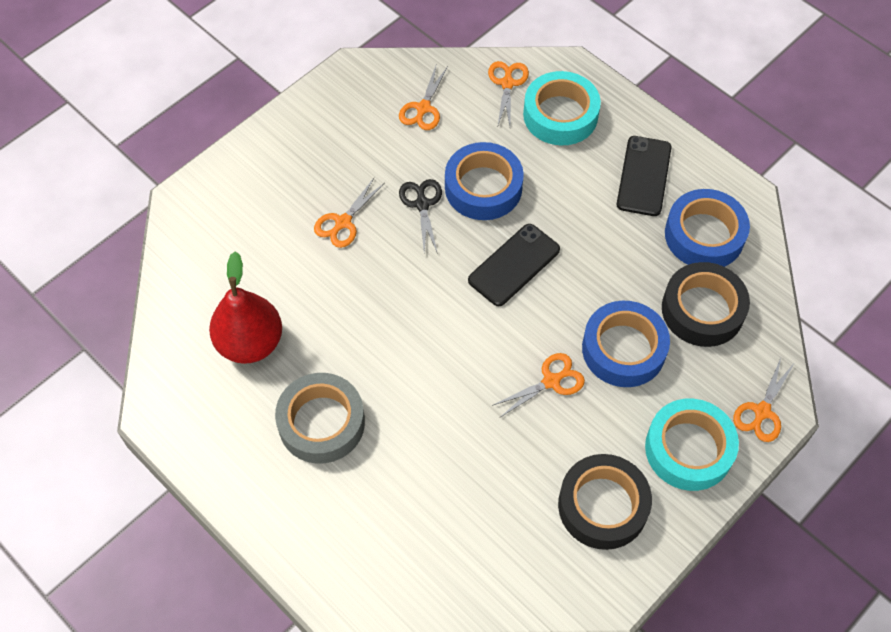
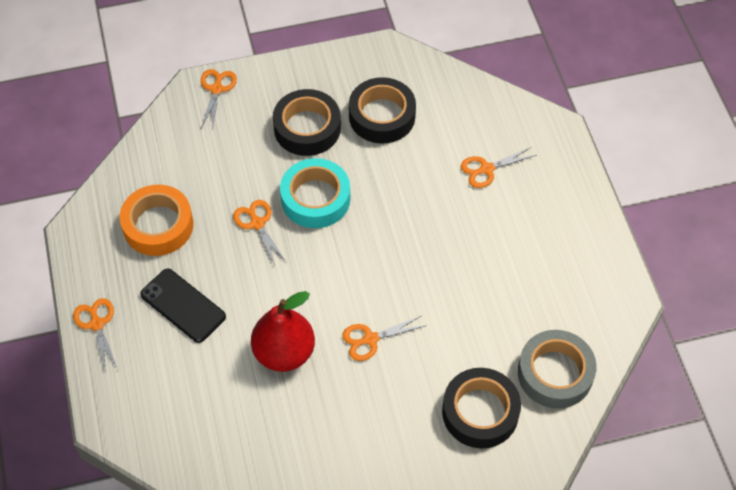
black phone: 2 -> 1
black scissors: 1 -> 0
black tape: 2 -> 3
blue tape: 3 -> 0
orange tape: 0 -> 1
turquoise tape: 2 -> 1

